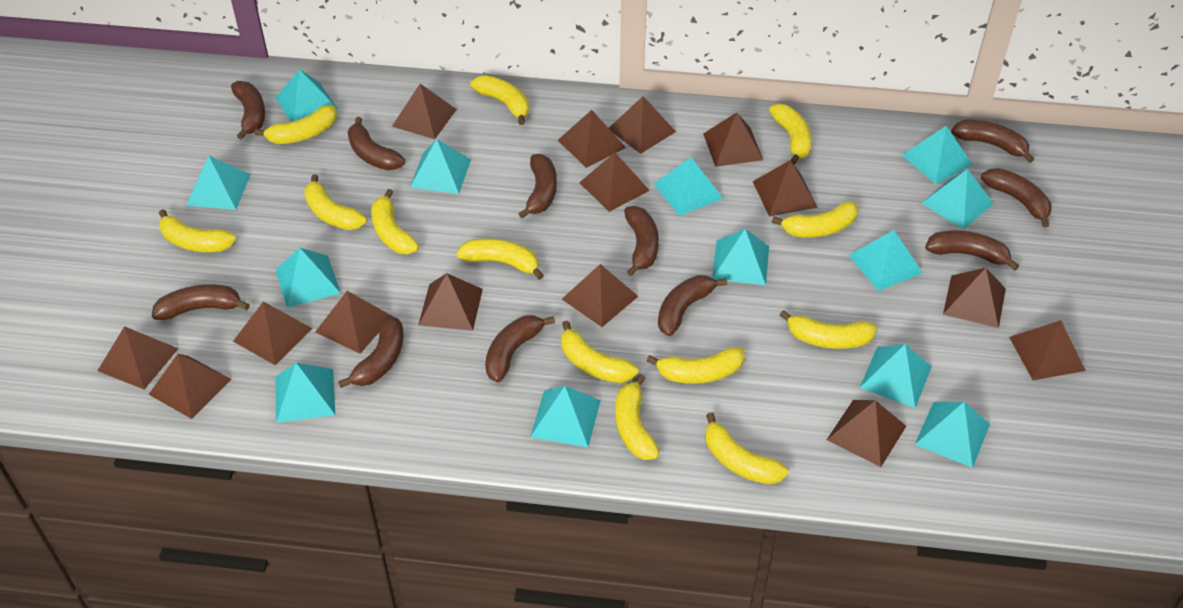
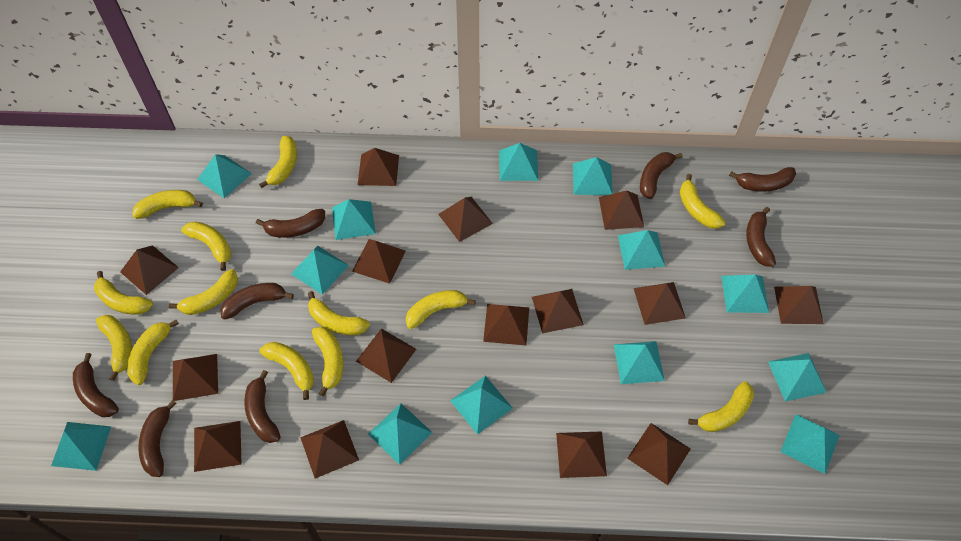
brown banana: 11 -> 8

